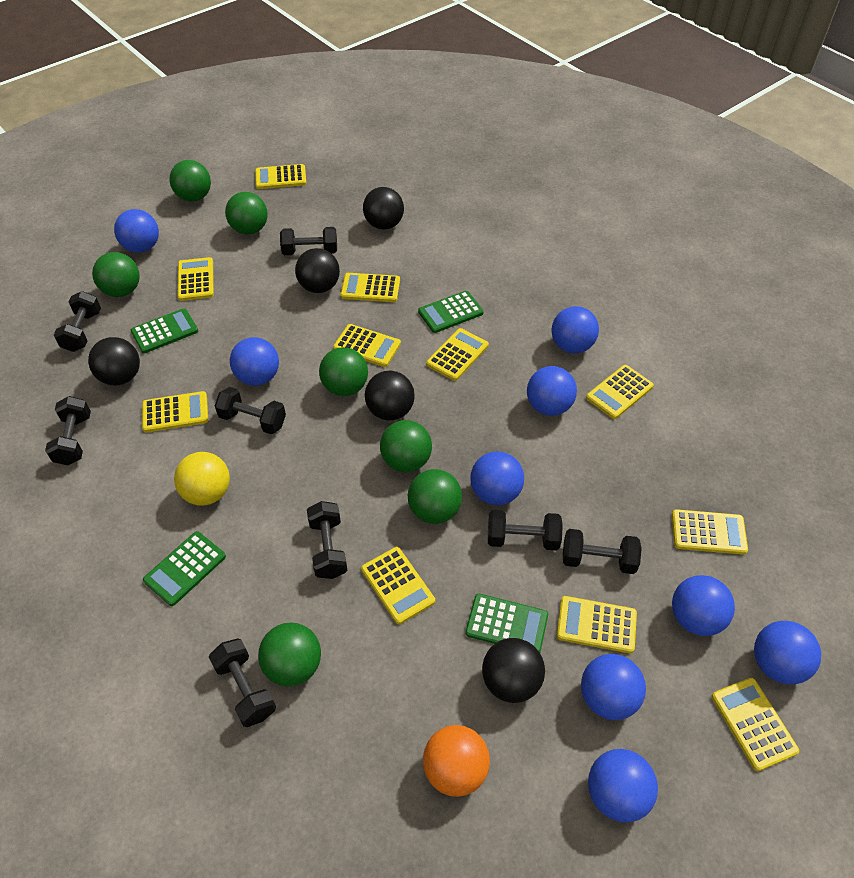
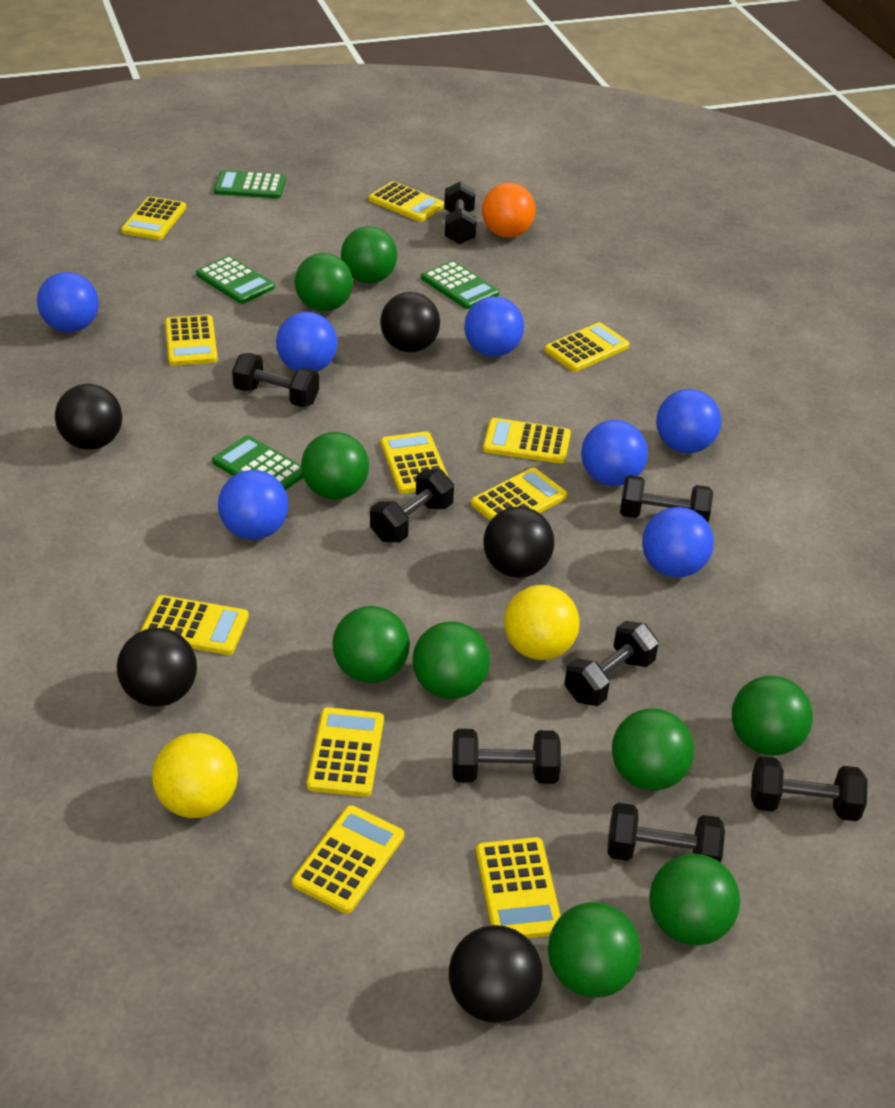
blue ball: 9 -> 7
green ball: 7 -> 9
yellow ball: 1 -> 2

